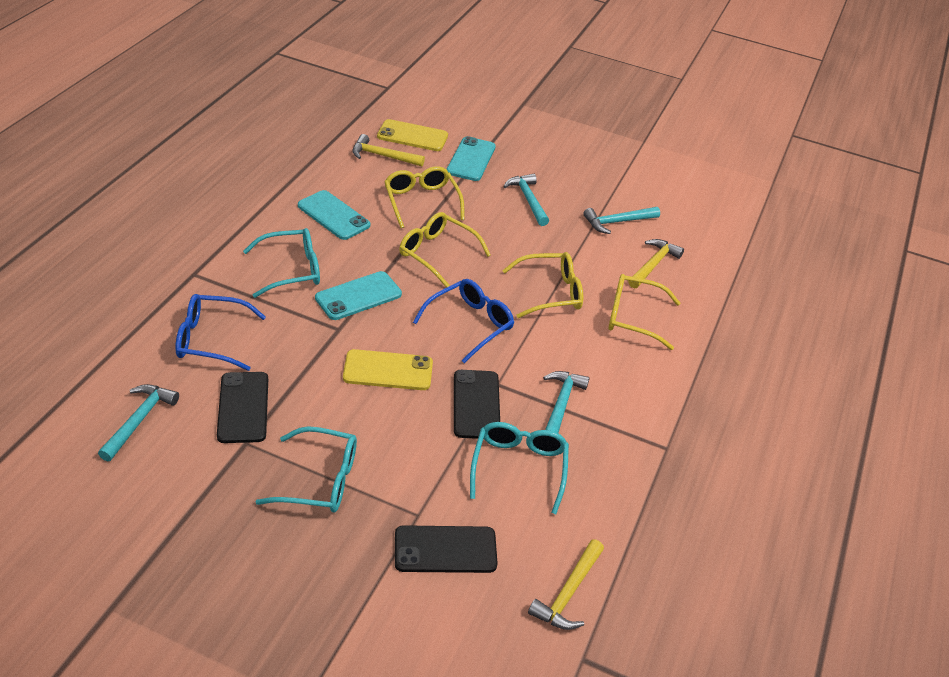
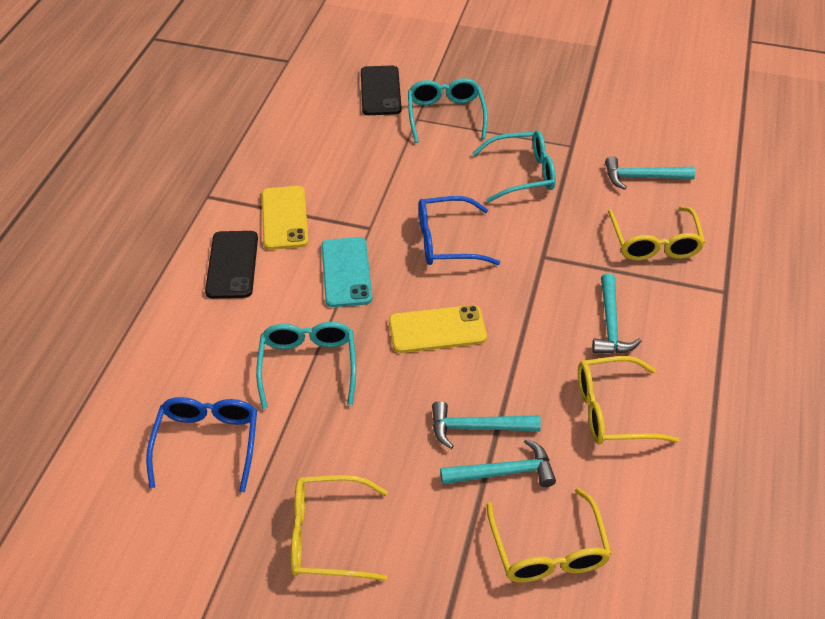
black phone: 3 -> 2
turquoise phone: 3 -> 1
yellow hammer: 3 -> 0

